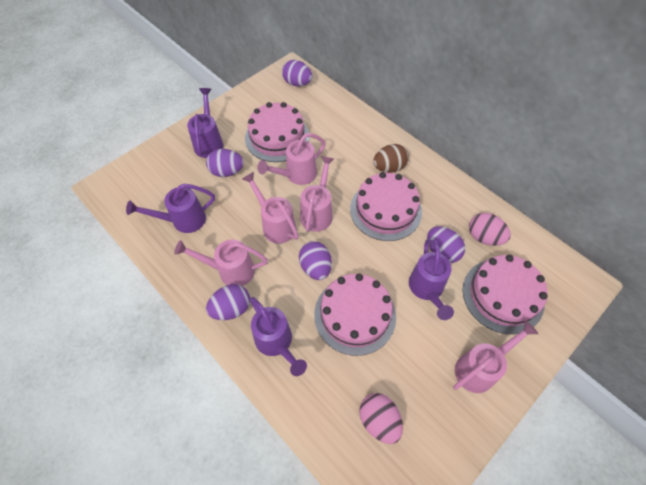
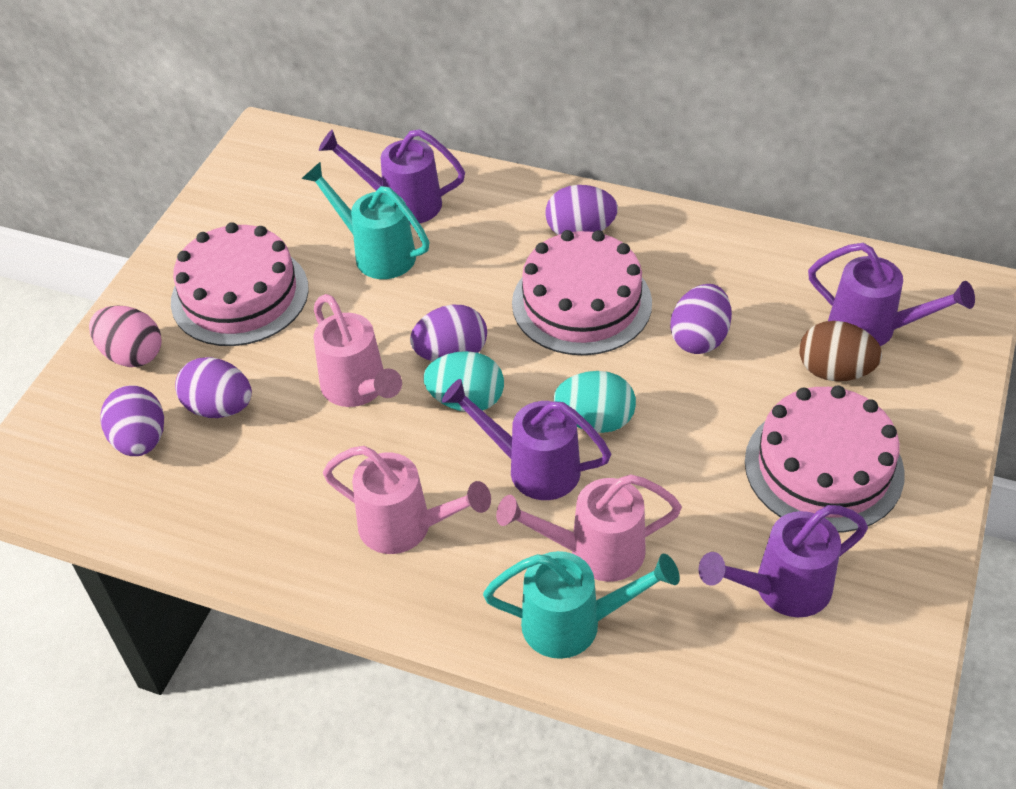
pink cake: 4 -> 3
pink egg: 2 -> 1
pink watering can: 5 -> 3
turquoise egg: 0 -> 2
turquoise watering can: 0 -> 2

